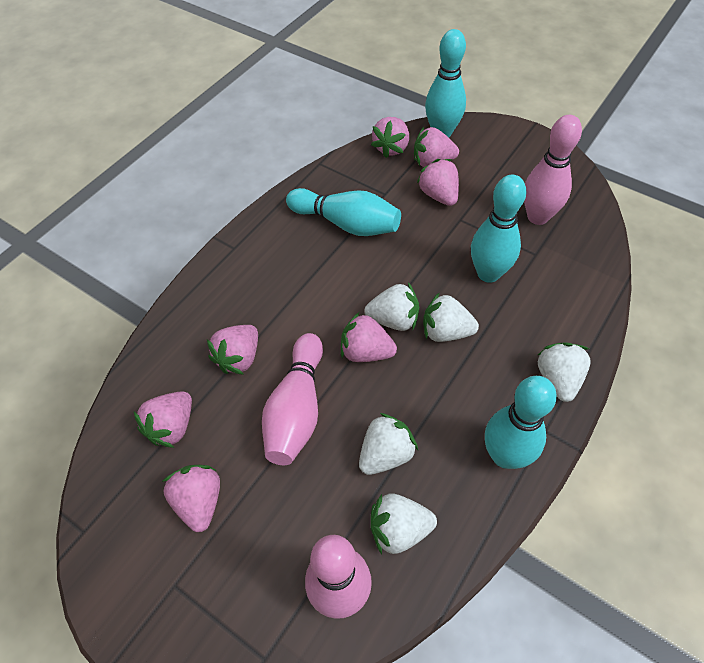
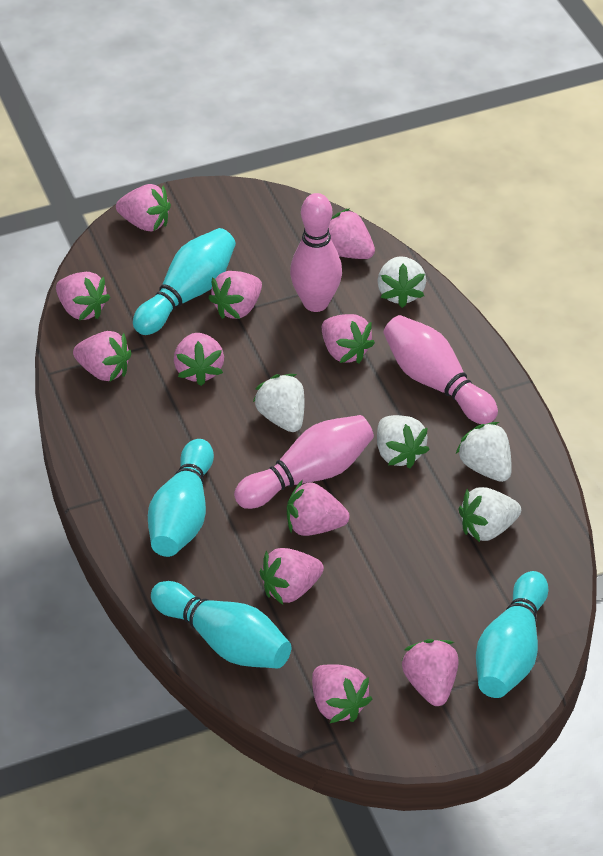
pink strawberry: 7 -> 11

